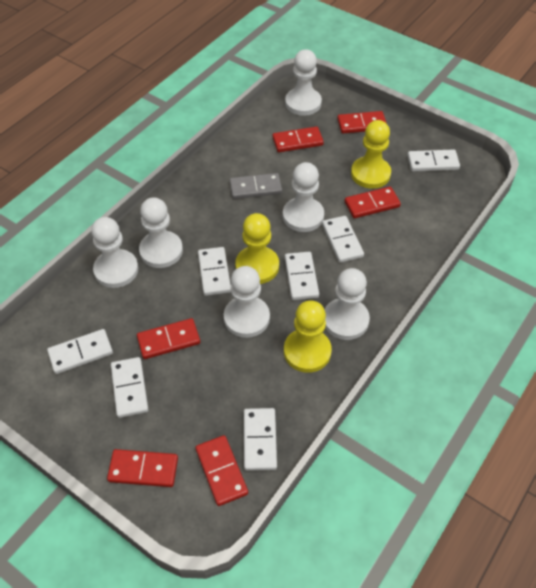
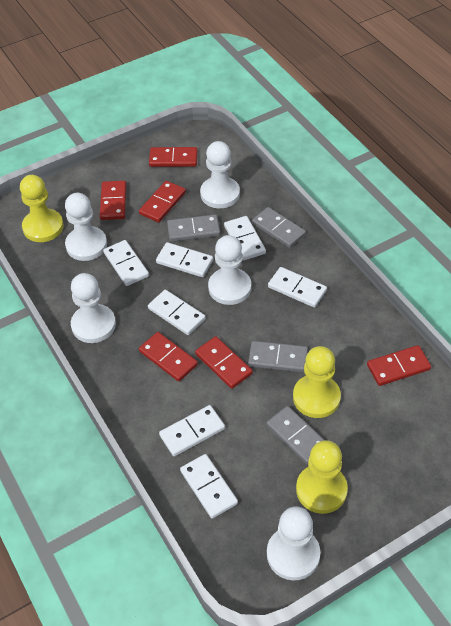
grey domino: 1 -> 4
white pawn: 6 -> 5

